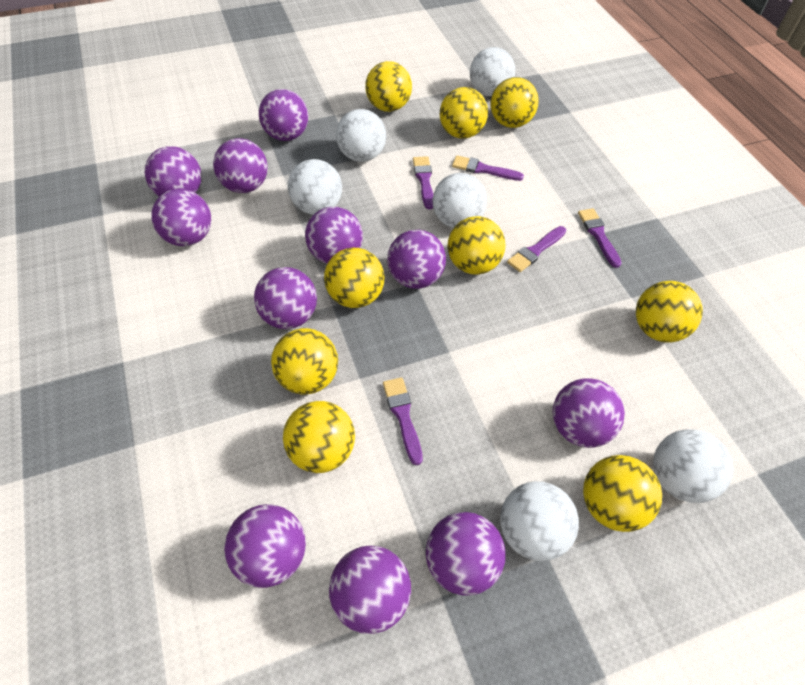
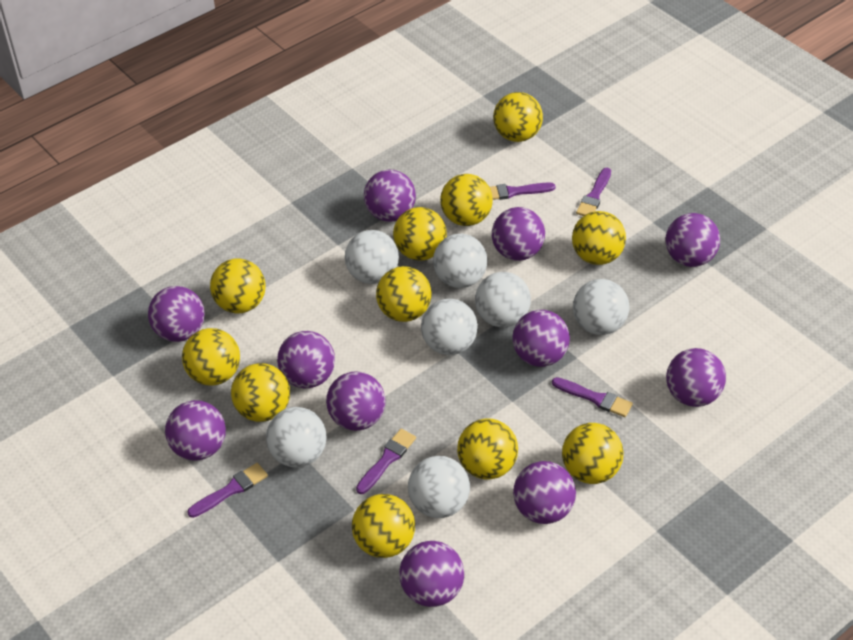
white ball: 6 -> 7
yellow ball: 9 -> 11

